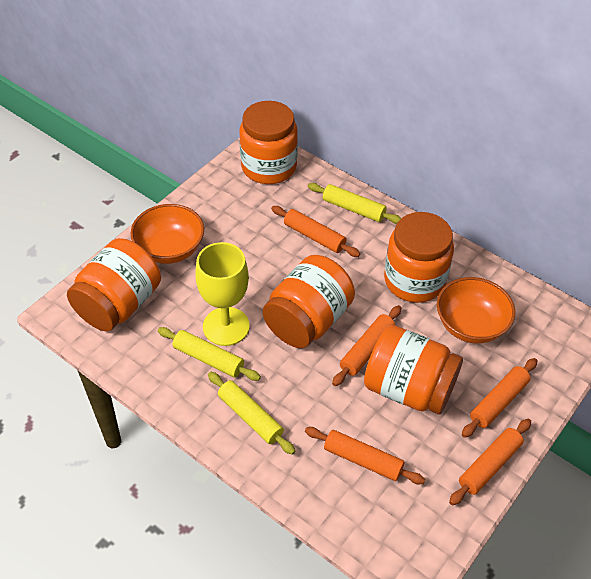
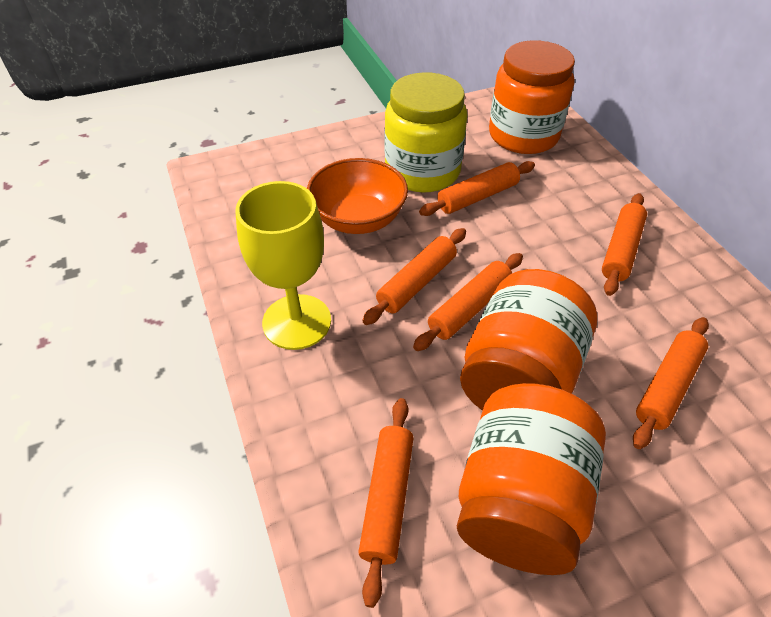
orange bowl: 2 -> 1
orange jar: 5 -> 3
orange rolling pin: 5 -> 6
yellow jar: 0 -> 1
yellow rolling pin: 3 -> 0

